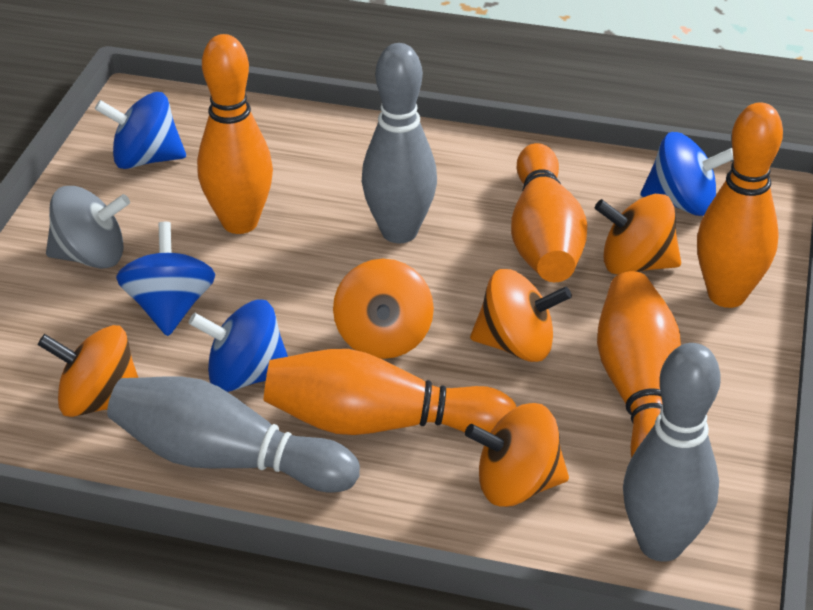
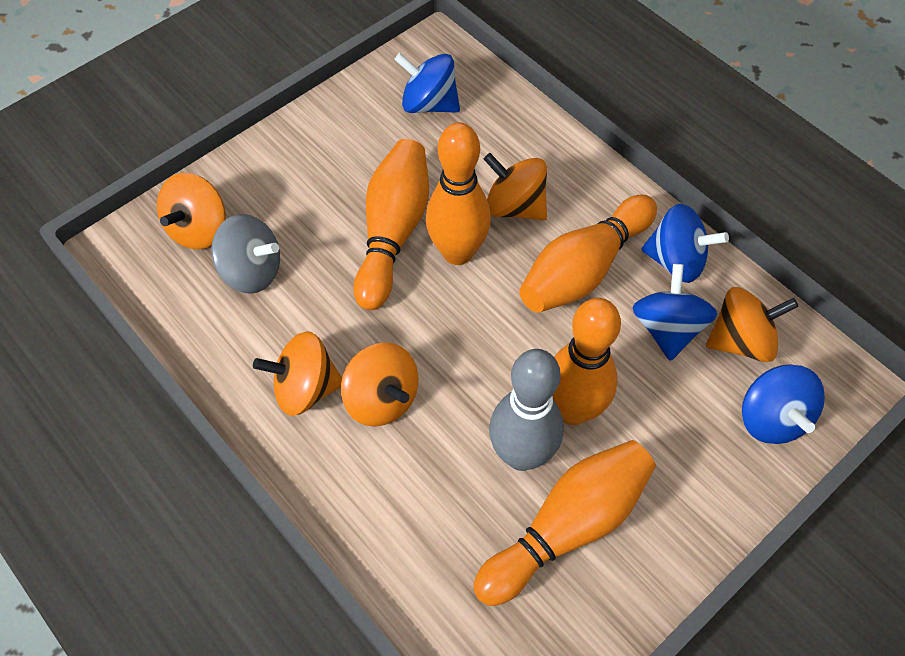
grey bowling pin: 3 -> 1

